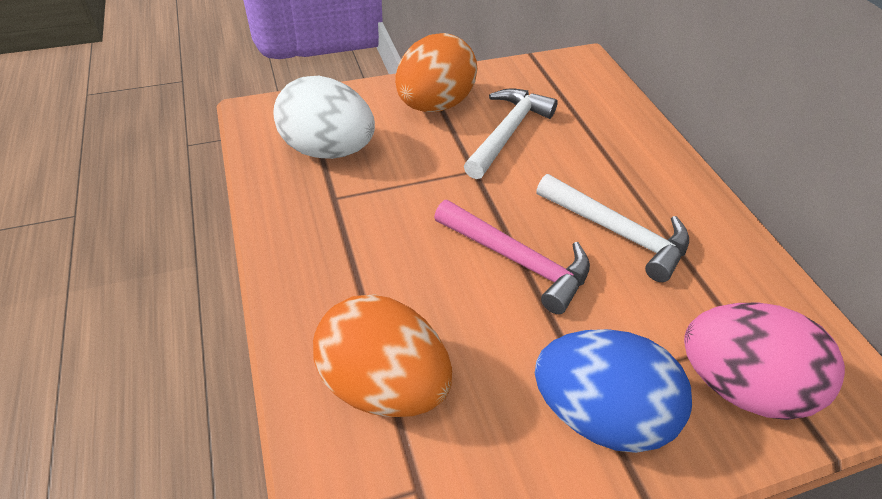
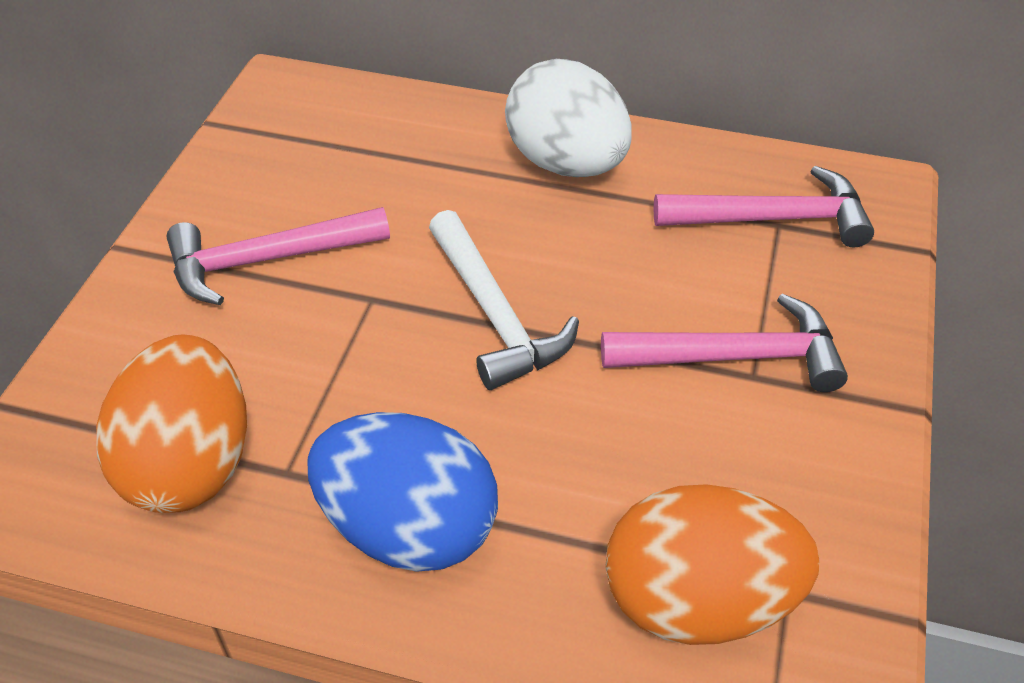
pink egg: 1 -> 0
pink hammer: 1 -> 3
white hammer: 2 -> 1

